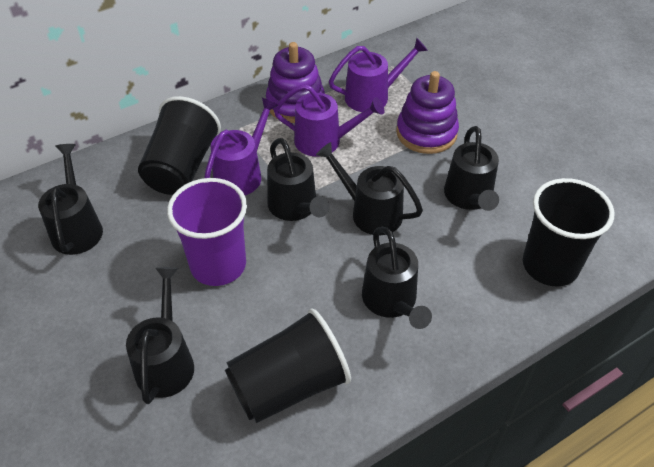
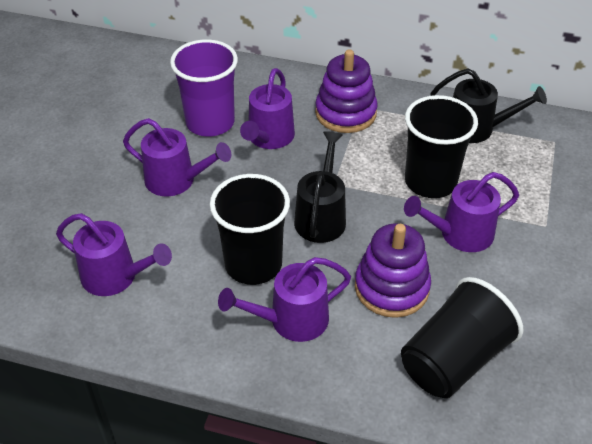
black watering can: 6 -> 2
purple watering can: 3 -> 5

